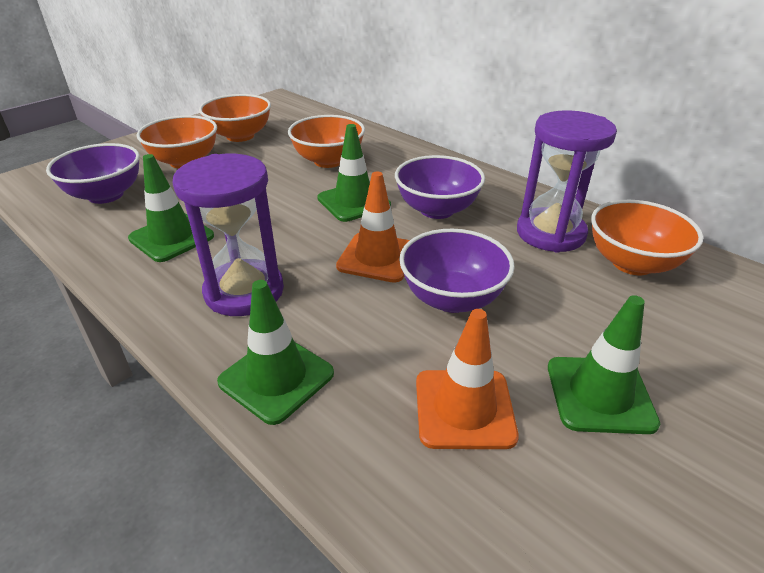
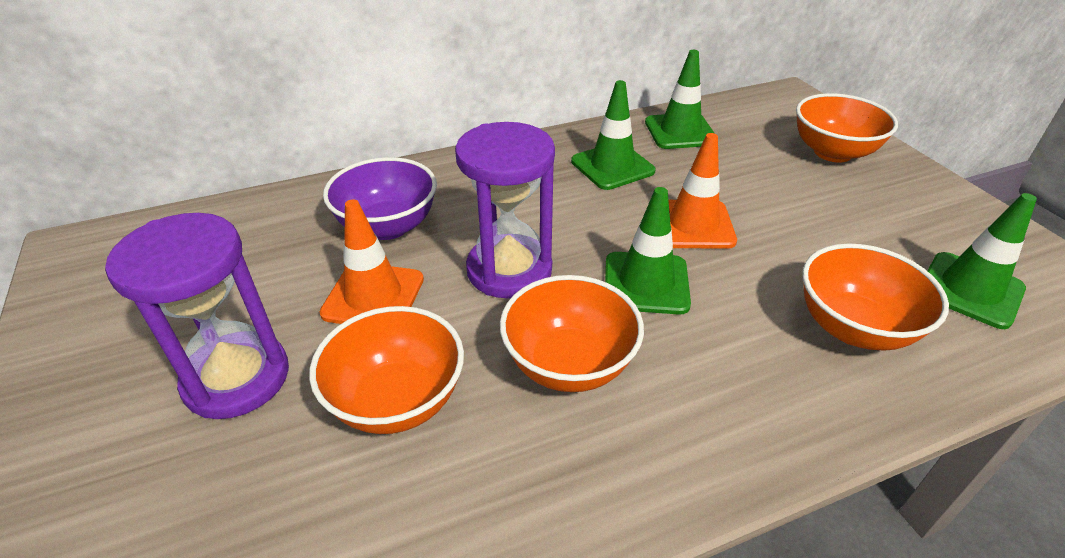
purple bowl: 3 -> 1

